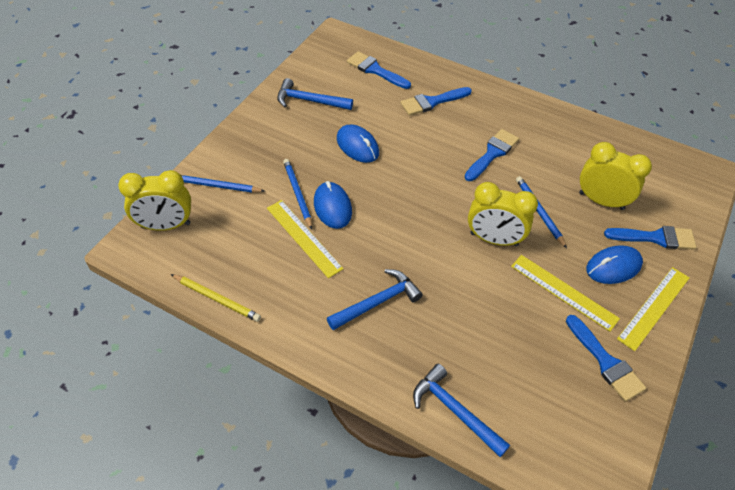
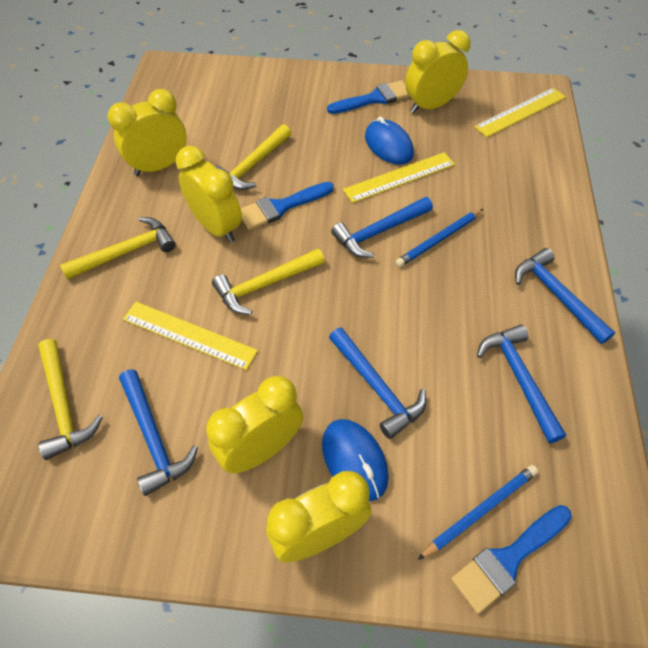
blue brush: 5 -> 3
blue hammer: 3 -> 5
blue mouse: 3 -> 2
blue pencil: 3 -> 2
yellow clock: 3 -> 5
yellow hammer: 0 -> 4
yellow pencil: 1 -> 0

